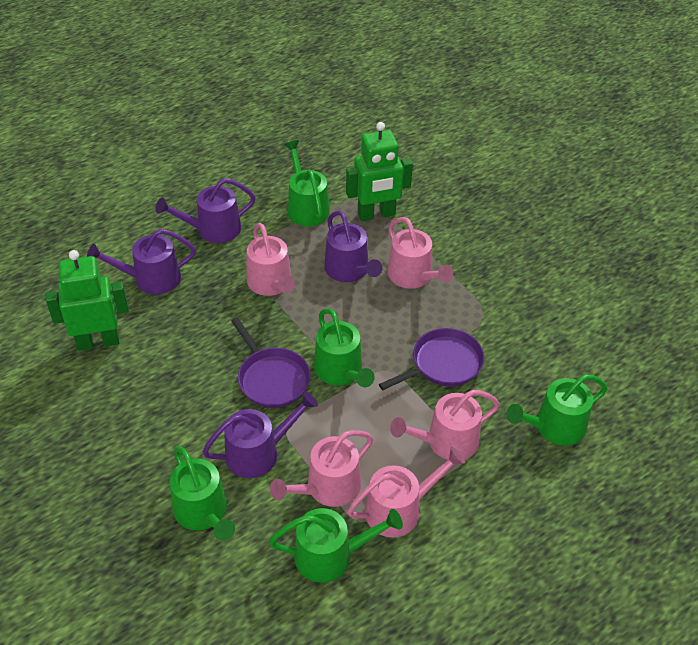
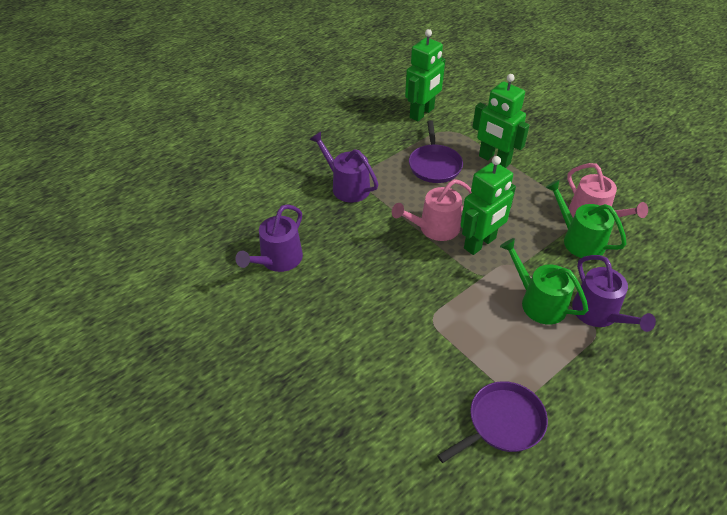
green robot: 2 -> 3
green watering can: 5 -> 2
pink watering can: 5 -> 2
purple watering can: 4 -> 3

